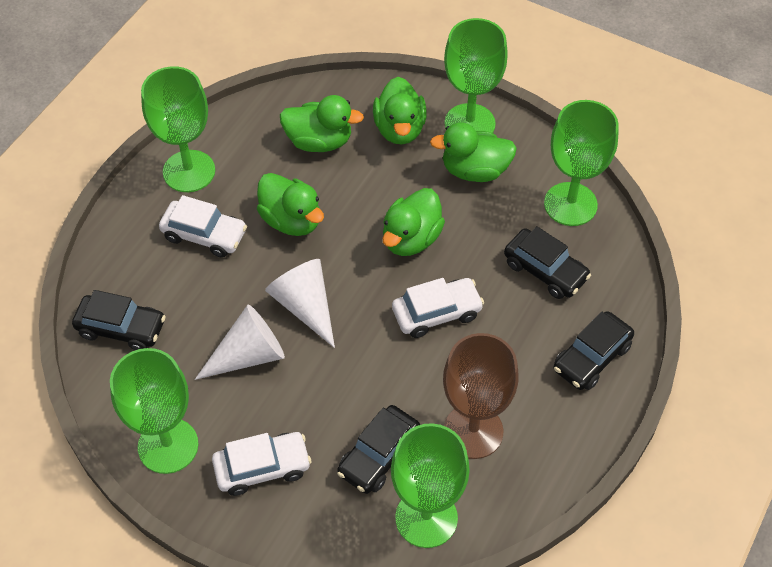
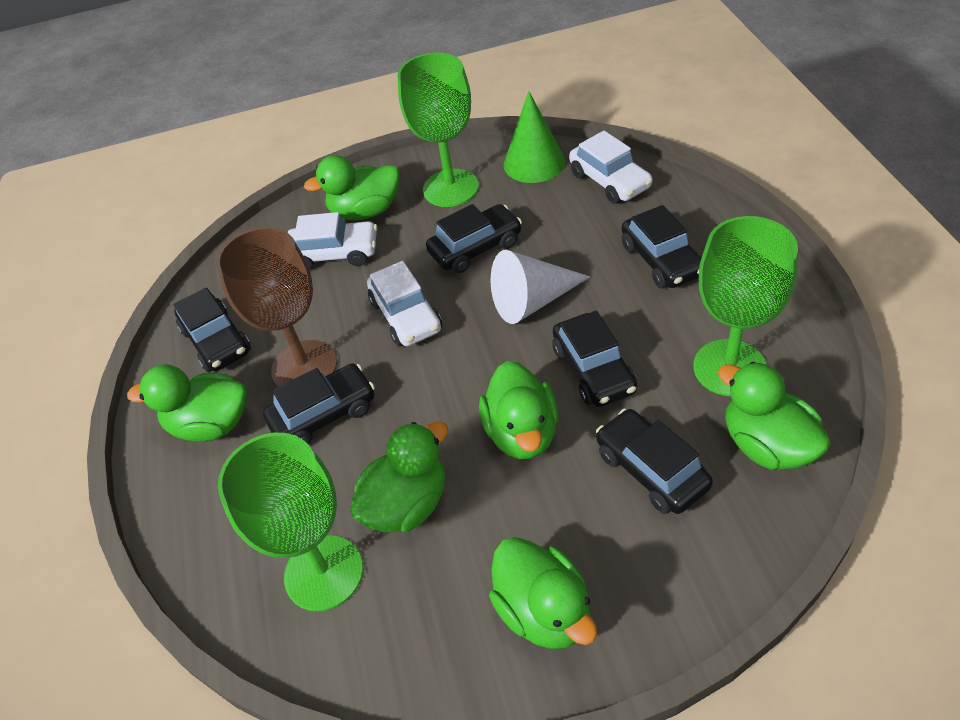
black car: 4 -> 6
green cone: 0 -> 1
green duck: 5 -> 6
green goblet: 5 -> 3
white cone: 2 -> 1

